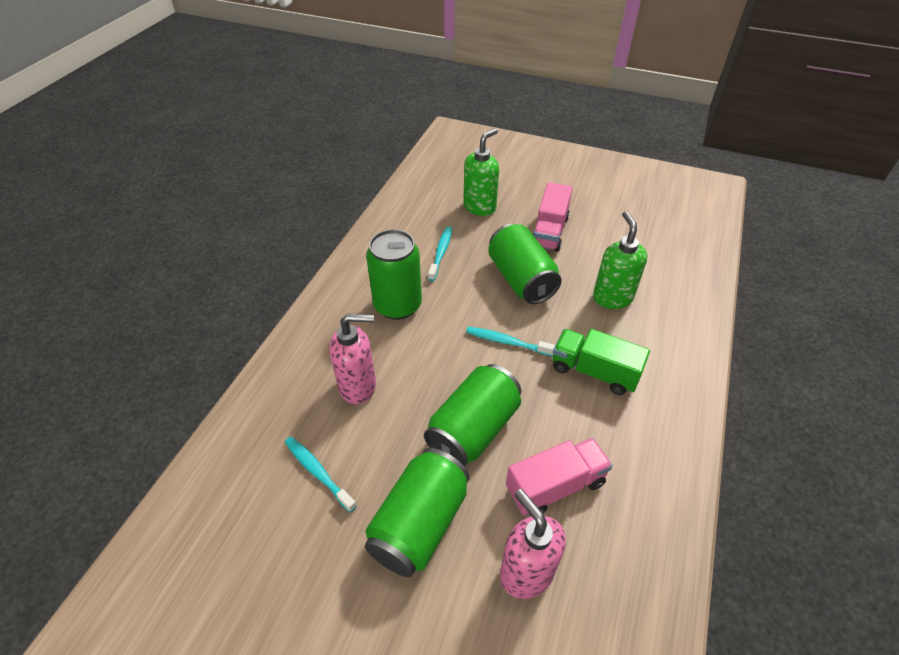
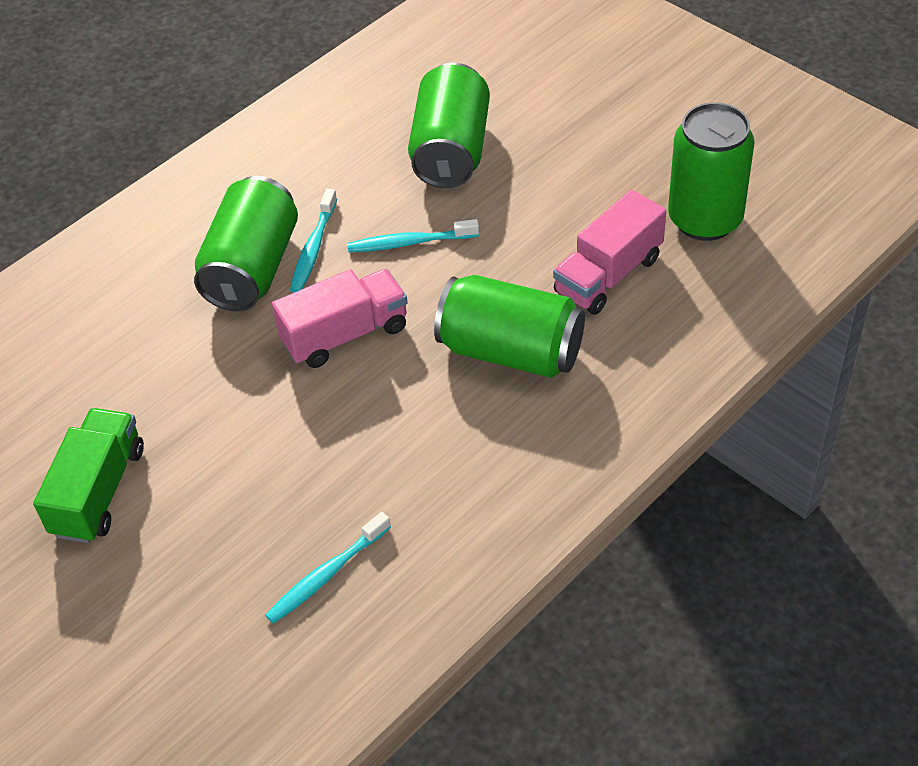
green soap dispenser: 2 -> 0
pink soap dispenser: 2 -> 0

